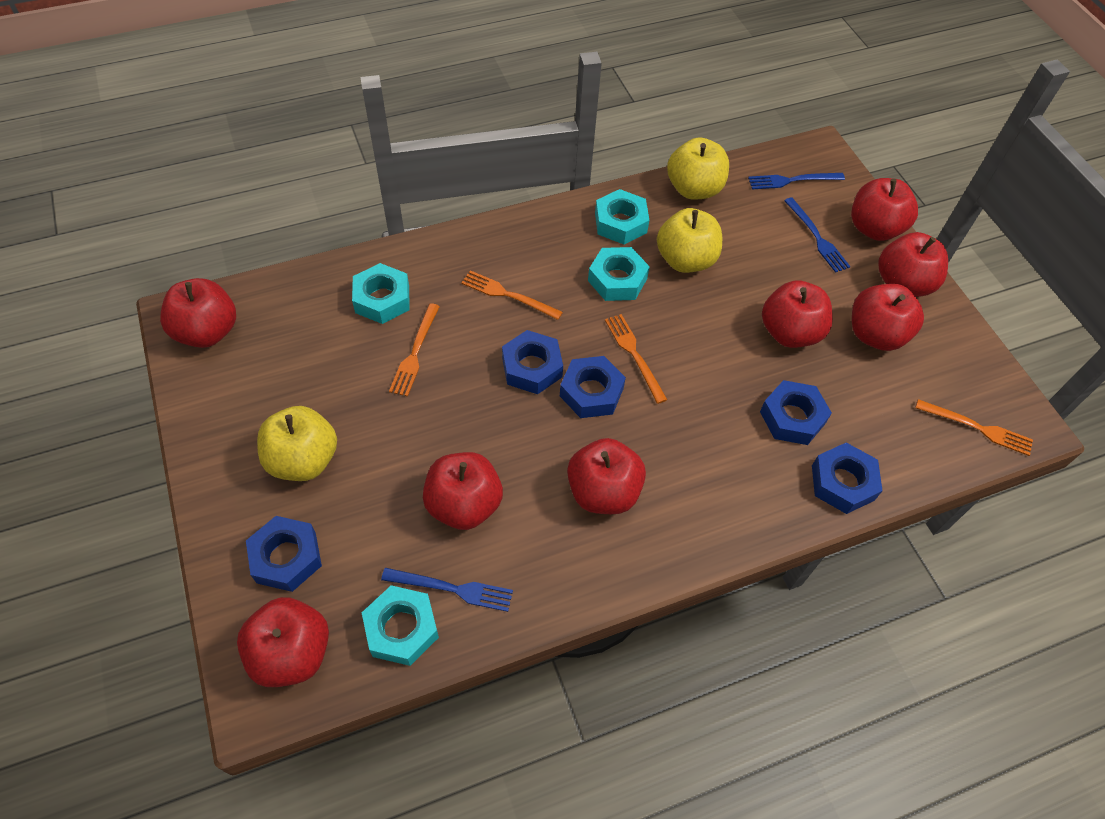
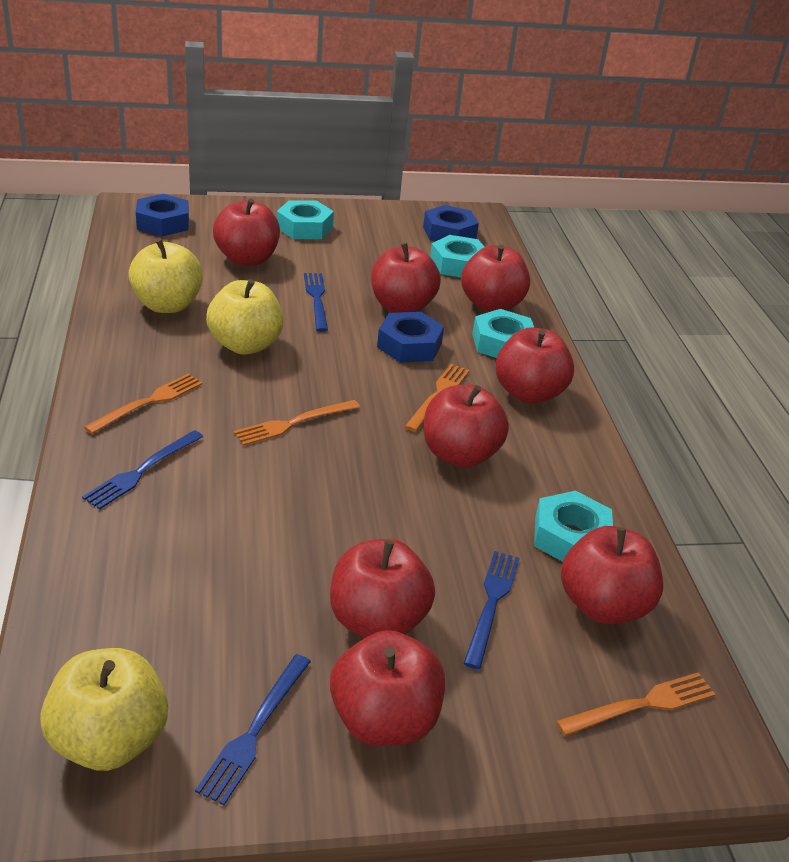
blue fork: 3 -> 4
blue nut: 5 -> 3

